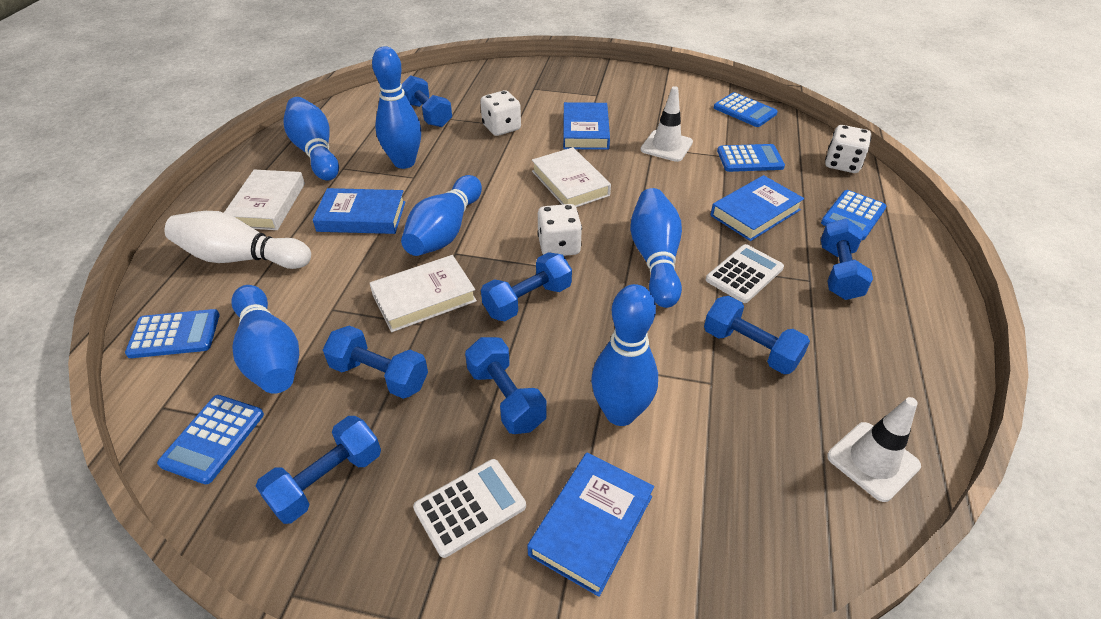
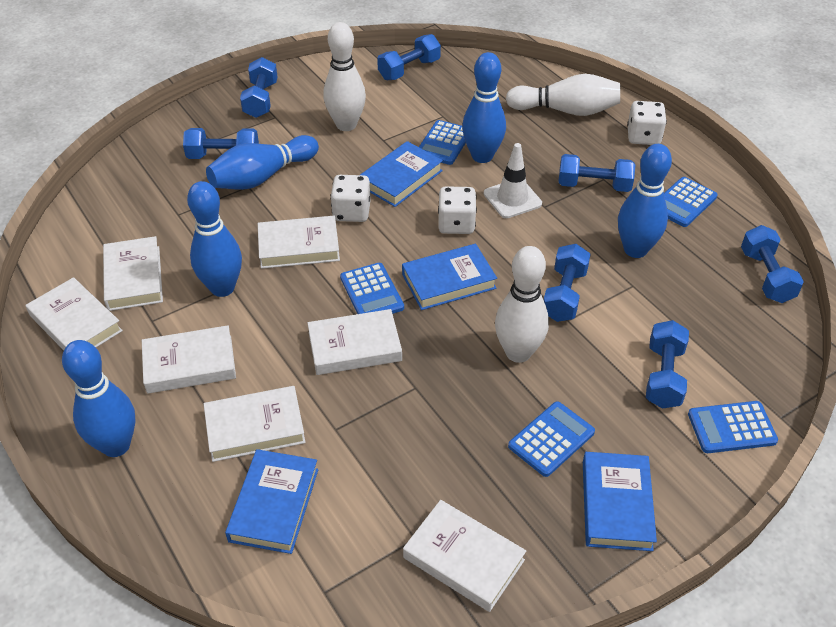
blue bowling pin: 6 -> 5
white book: 3 -> 7
white bowling pin: 1 -> 3
white calculator: 2 -> 0
white traffic cone: 2 -> 1

